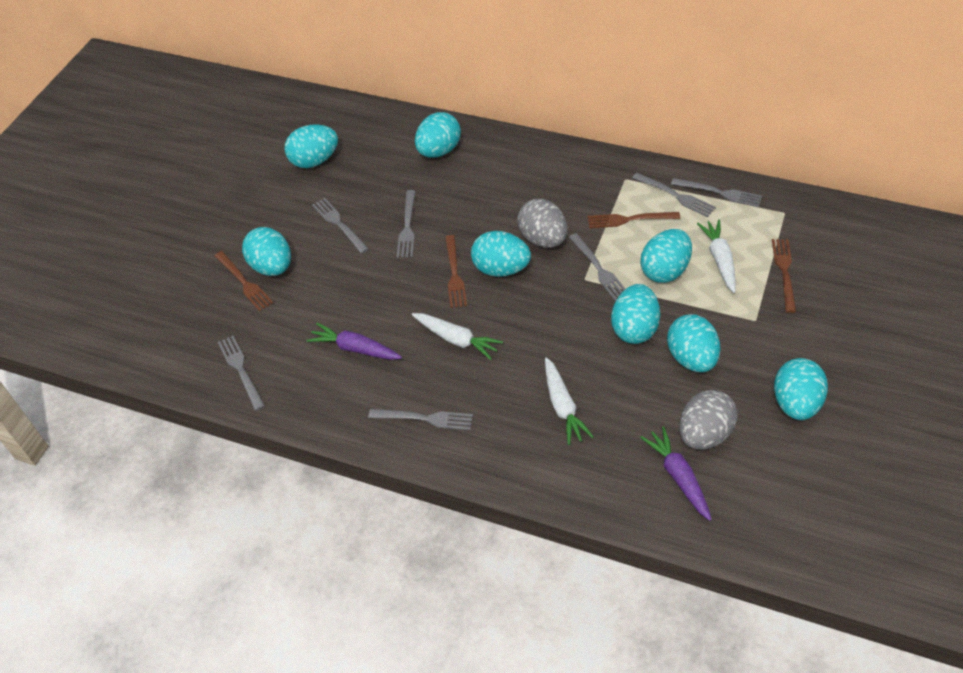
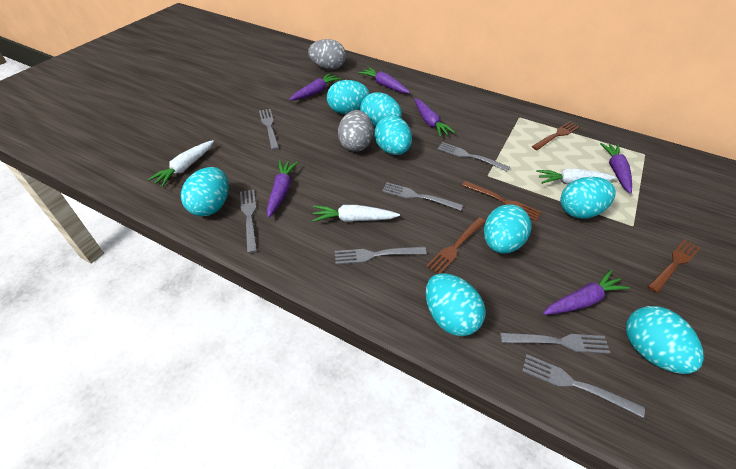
purple carrot: 2 -> 6

